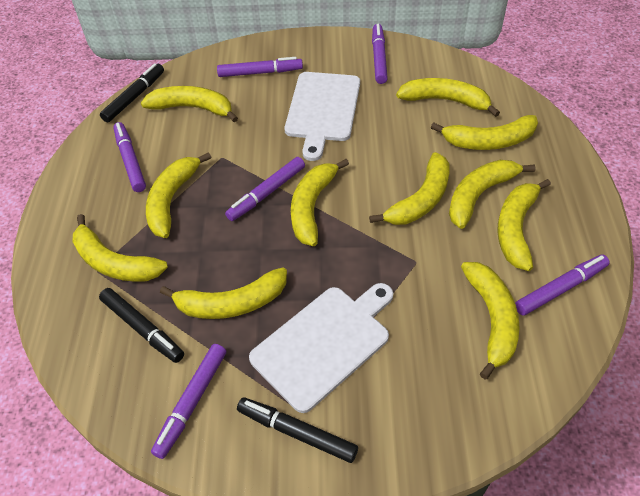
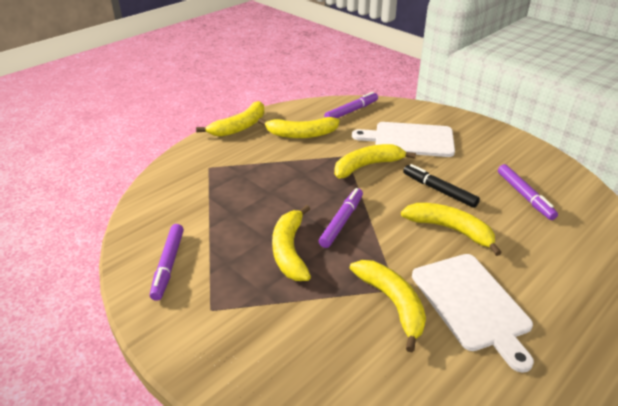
black marker: 3 -> 1
purple marker: 6 -> 4
yellow banana: 11 -> 6

